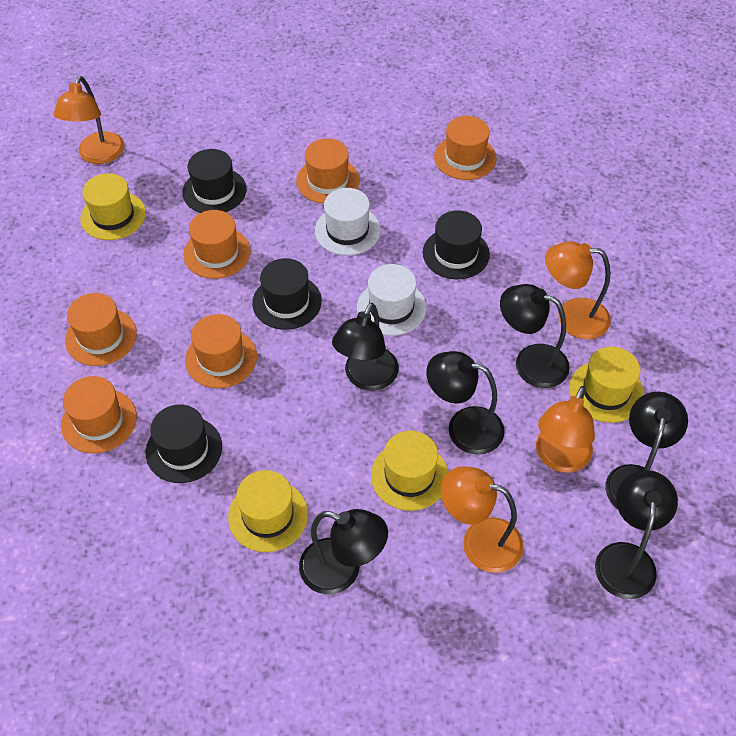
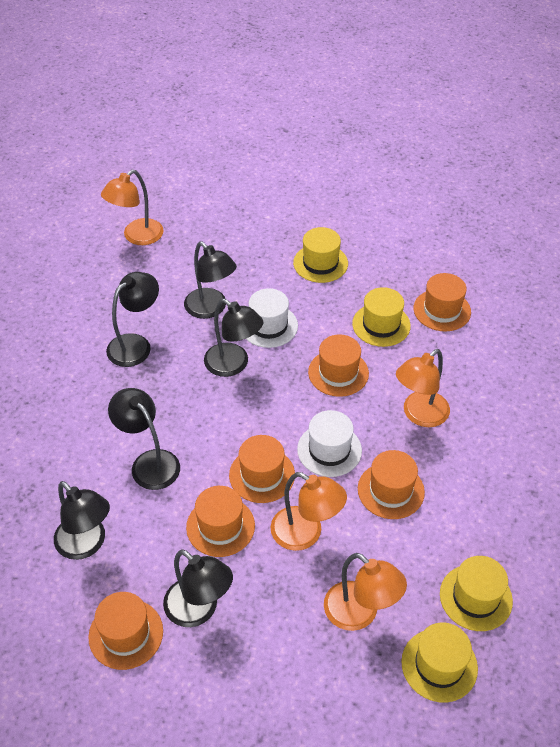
black hat: 4 -> 0

